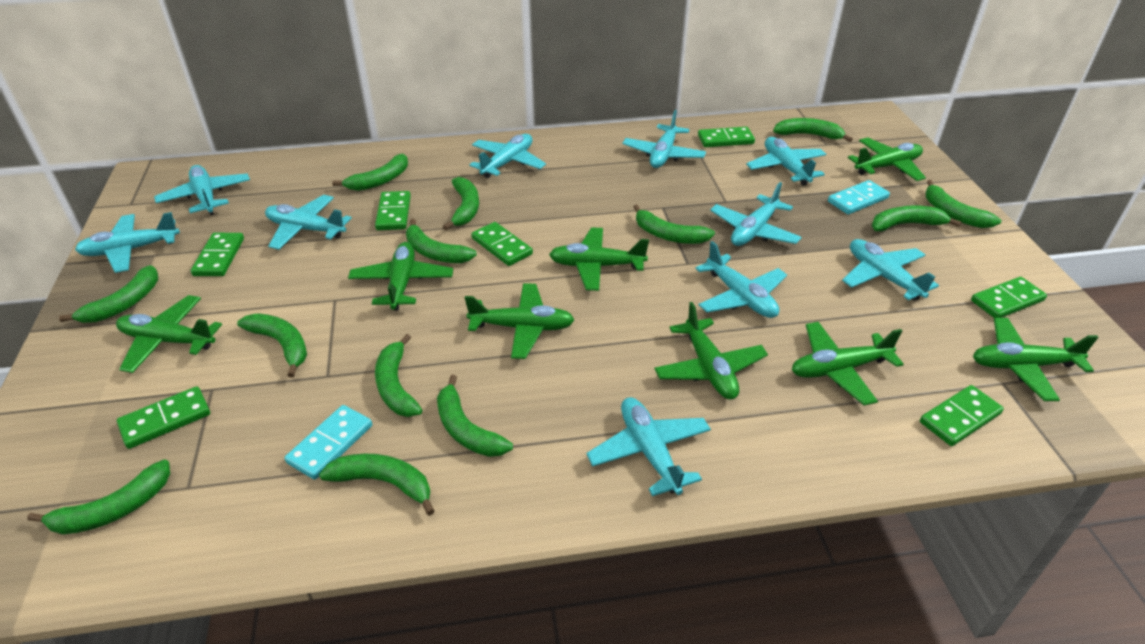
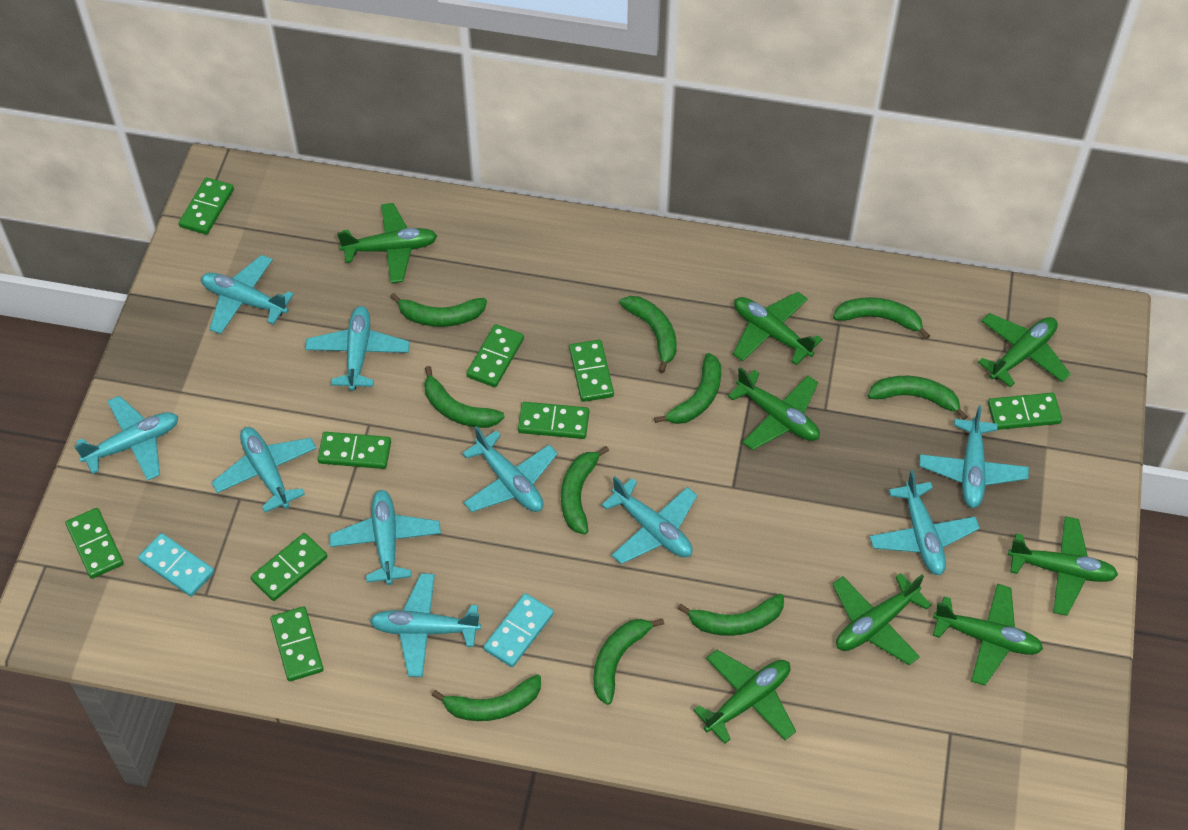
green banana: 13 -> 10
green domino: 7 -> 9

